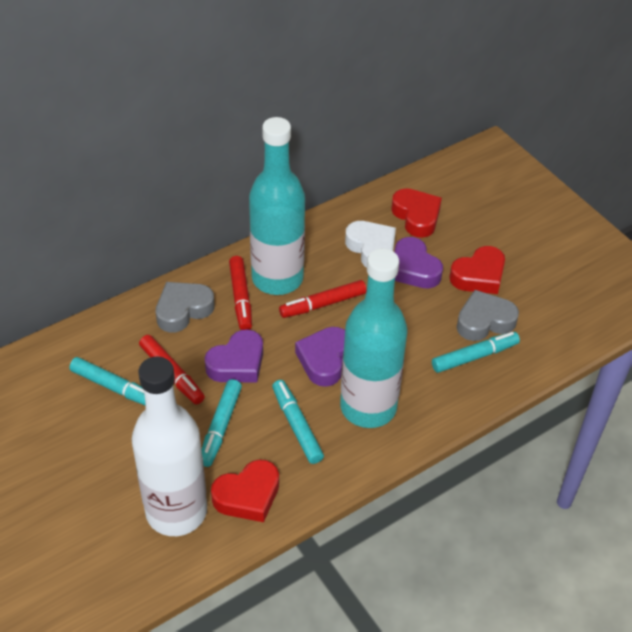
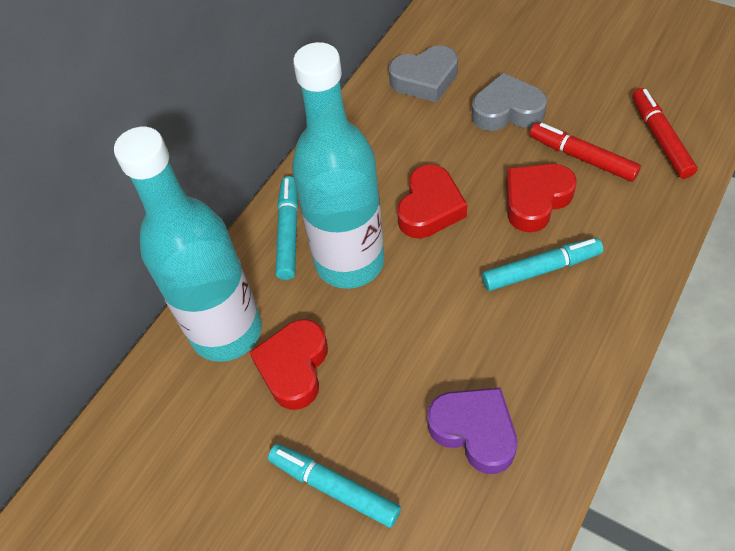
purple heart: 3 -> 1
red marker: 3 -> 2
turquoise marker: 4 -> 3
white bottle: 1 -> 0
white heart: 1 -> 0

